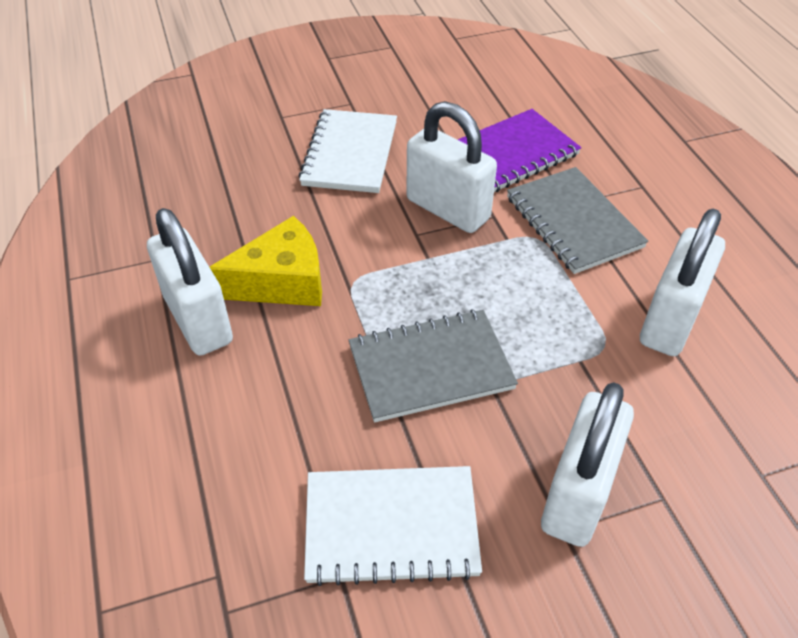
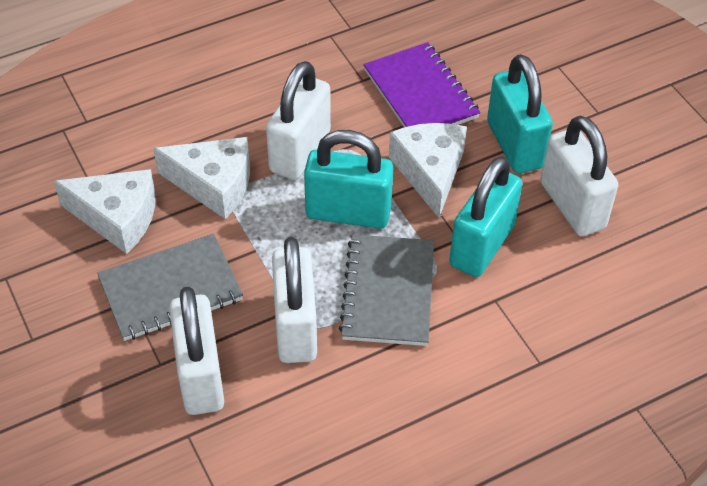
turquoise padlock: 0 -> 3
white cheese: 0 -> 3
white notebook: 2 -> 0
yellow cheese: 1 -> 0

